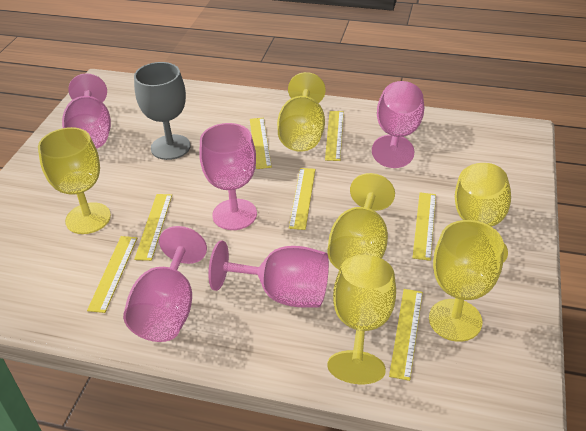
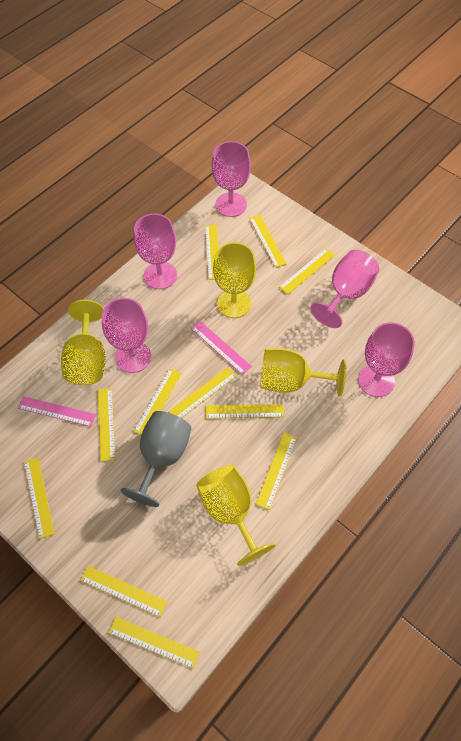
pink ruler: 0 -> 2
yellow goblet: 6 -> 4
yellow ruler: 7 -> 11

